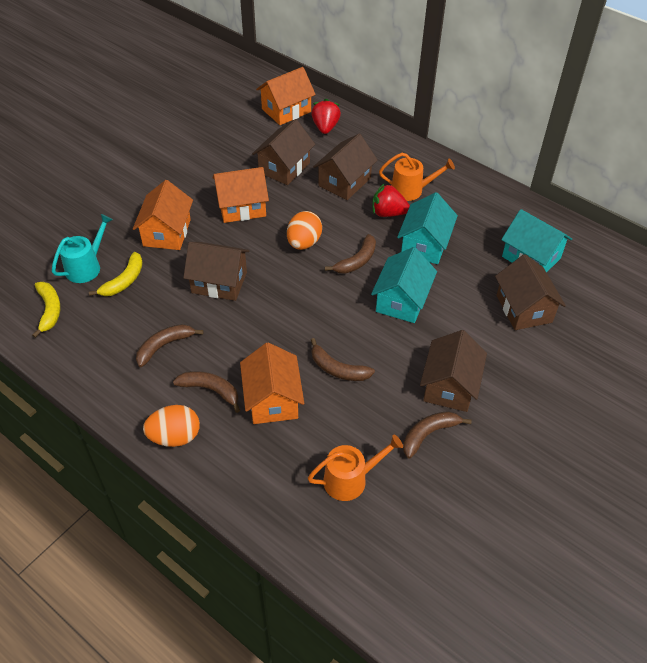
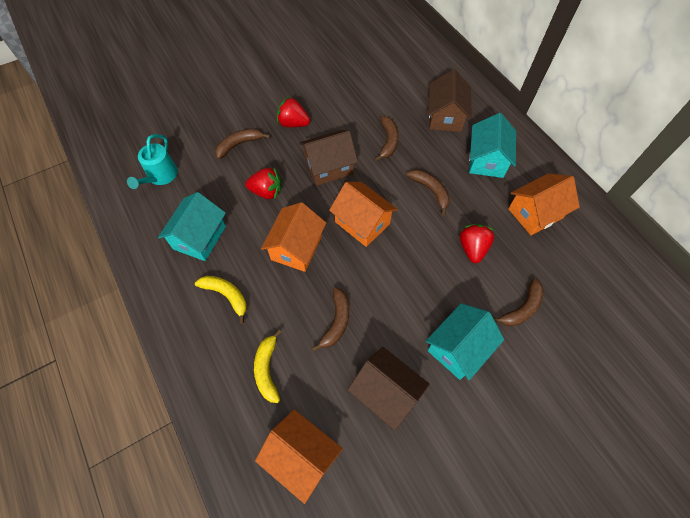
brown house: 5 -> 3
orange egg: 2 -> 0
orange watering can: 2 -> 0
red strawberry: 2 -> 3

